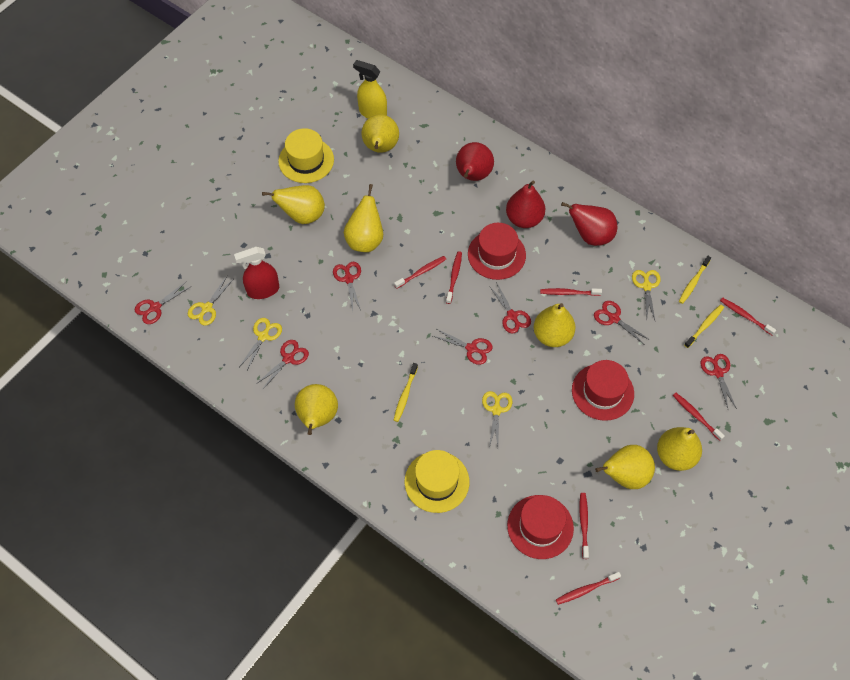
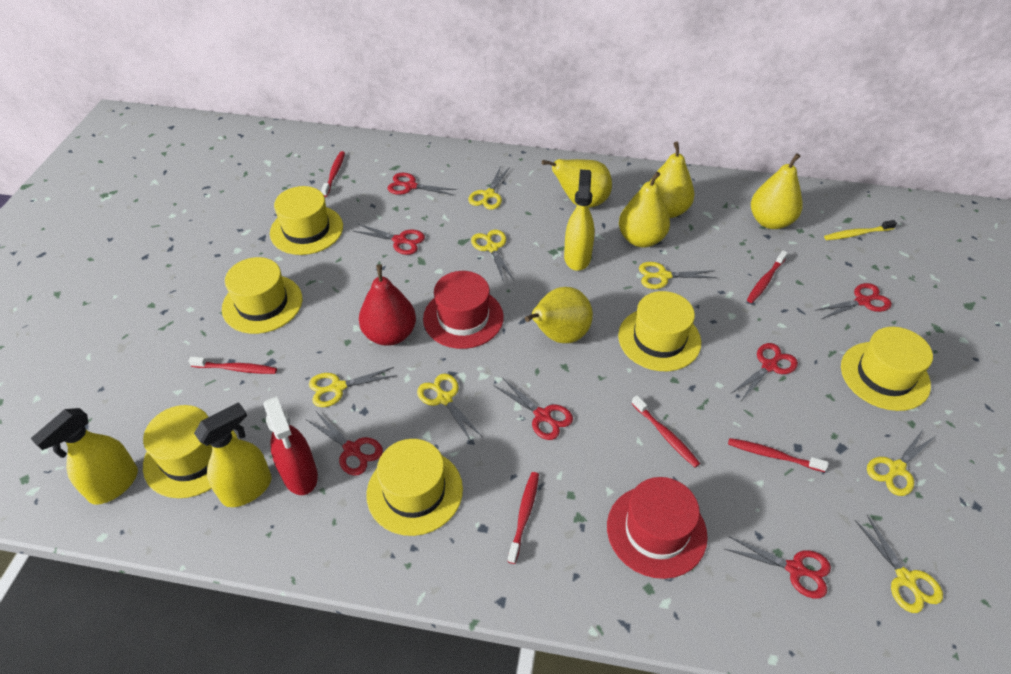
red hat: 3 -> 2
red pear: 3 -> 1
red toothbrush: 7 -> 6
yellow hat: 2 -> 6
yellow pear: 7 -> 5
yellow scissors: 4 -> 7
yellow spray bottle: 1 -> 3
yellow toothbrush: 3 -> 1

